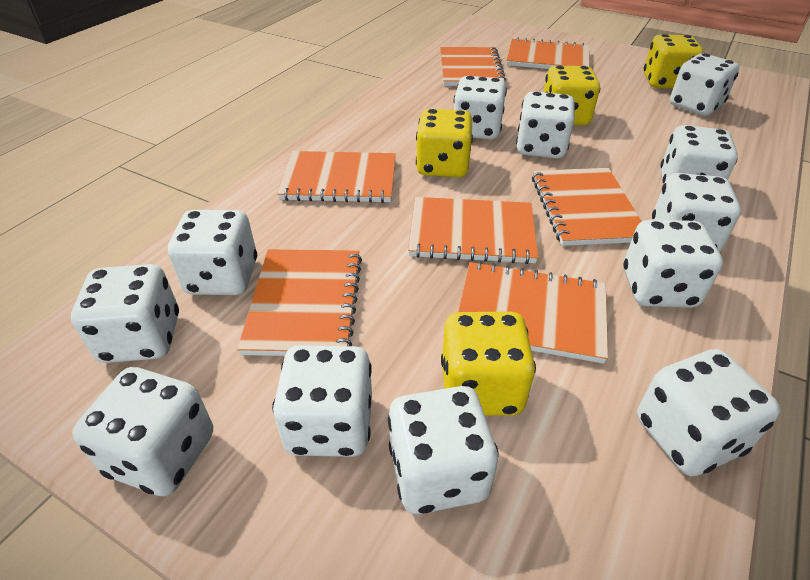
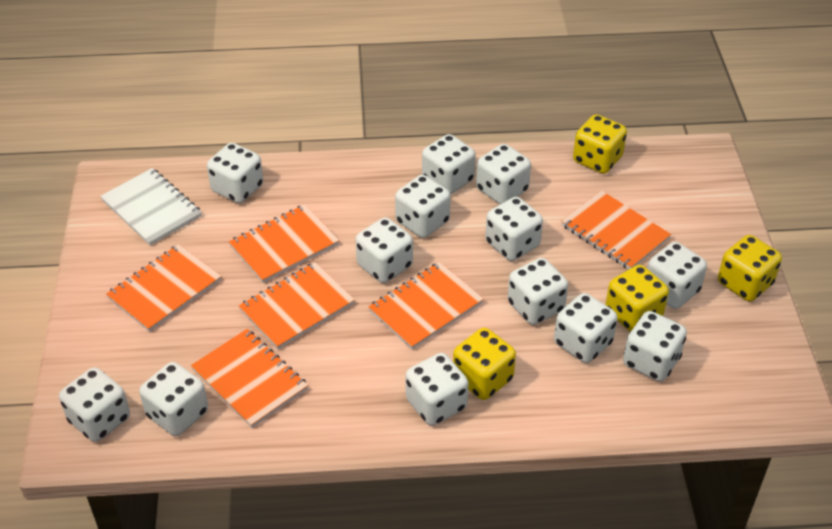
orange notebook: 7 -> 6
white dice: 12 -> 13
white notebook: 0 -> 1

